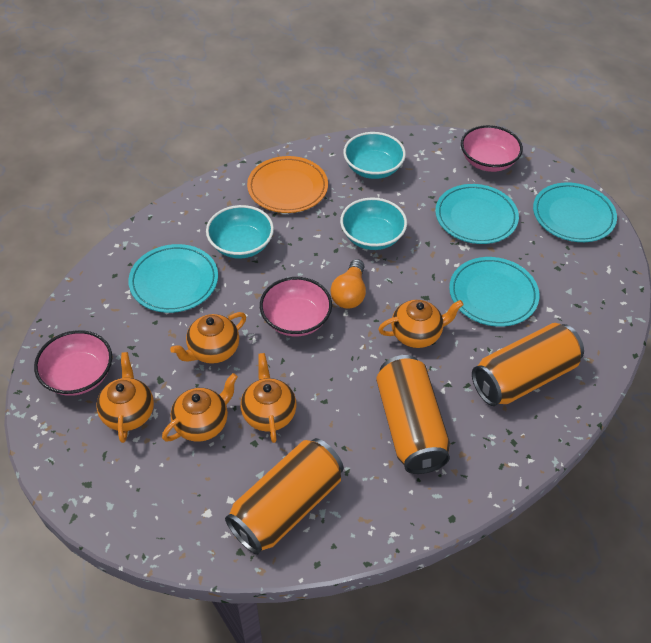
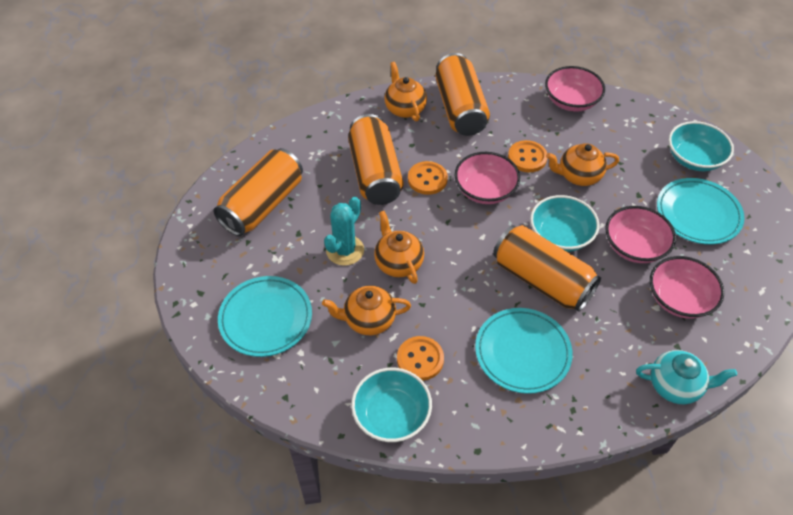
orange button: 0 -> 3
orange can: 3 -> 4
orange light bulb: 1 -> 0
orange plate: 1 -> 0
orange teapot: 5 -> 4
pink bowl: 3 -> 4
turquoise cactus: 0 -> 1
turquoise plate: 4 -> 3
turquoise teapot: 0 -> 1

